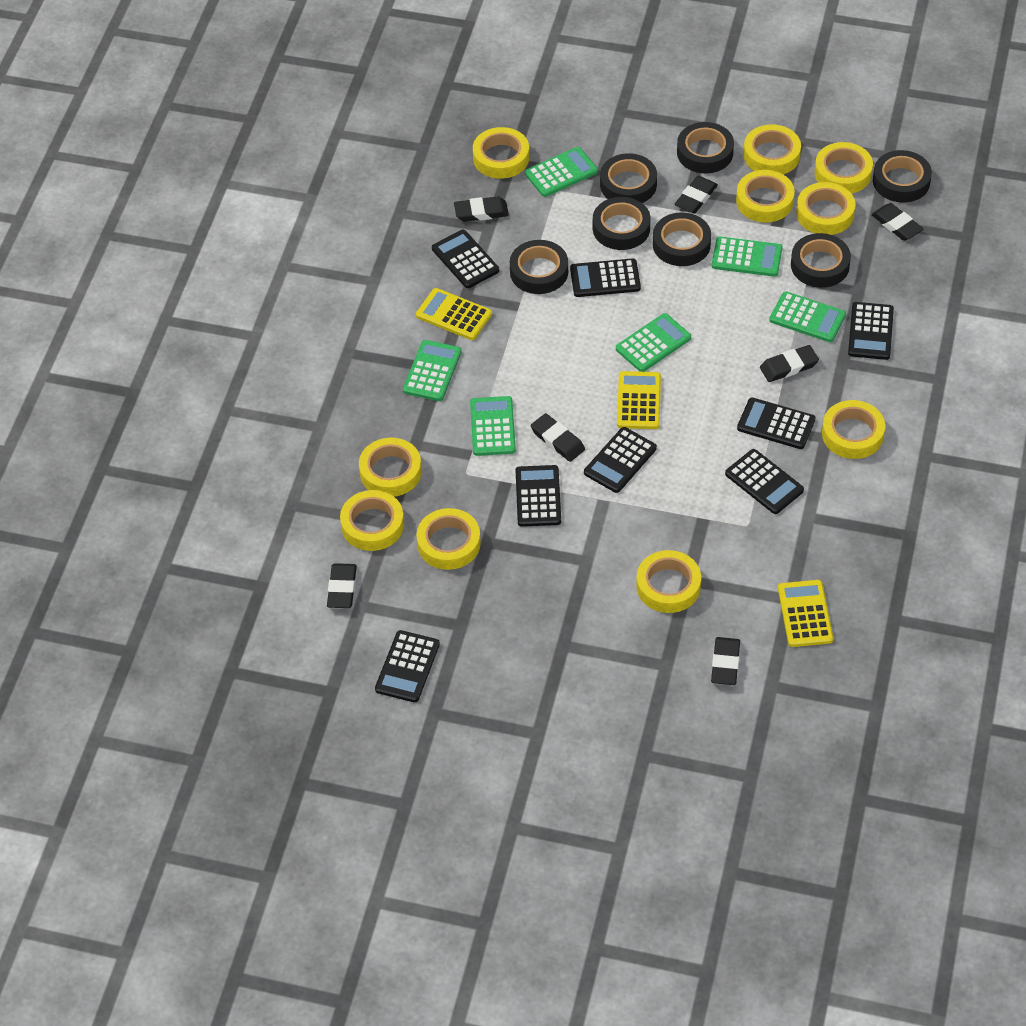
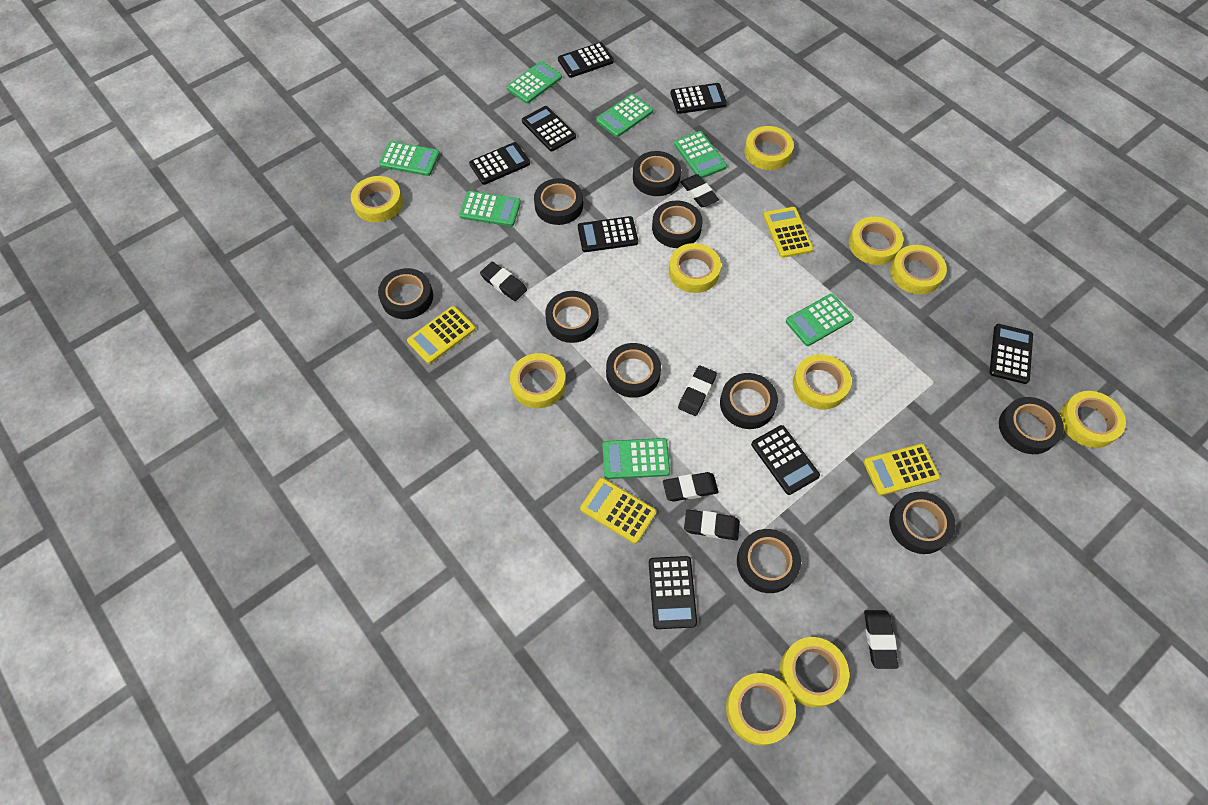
black eraser: 7 -> 6
black tape: 7 -> 10
green calculator: 6 -> 7
yellow calculator: 3 -> 4

